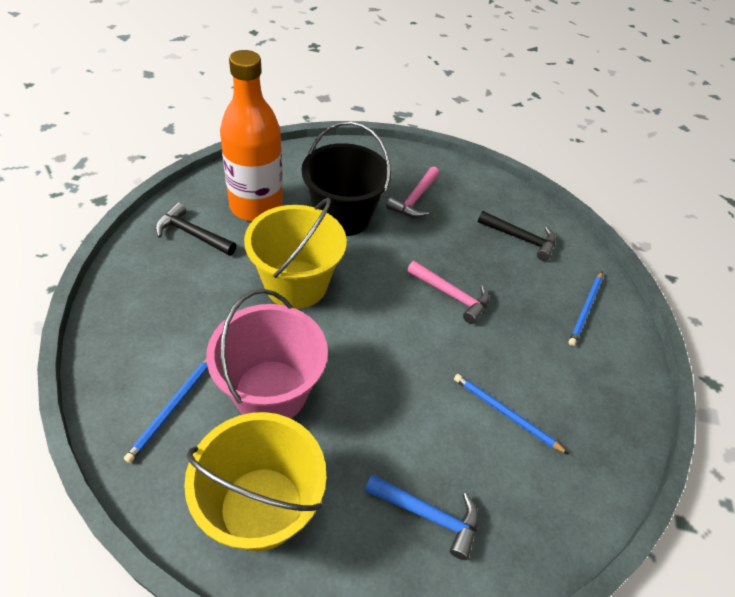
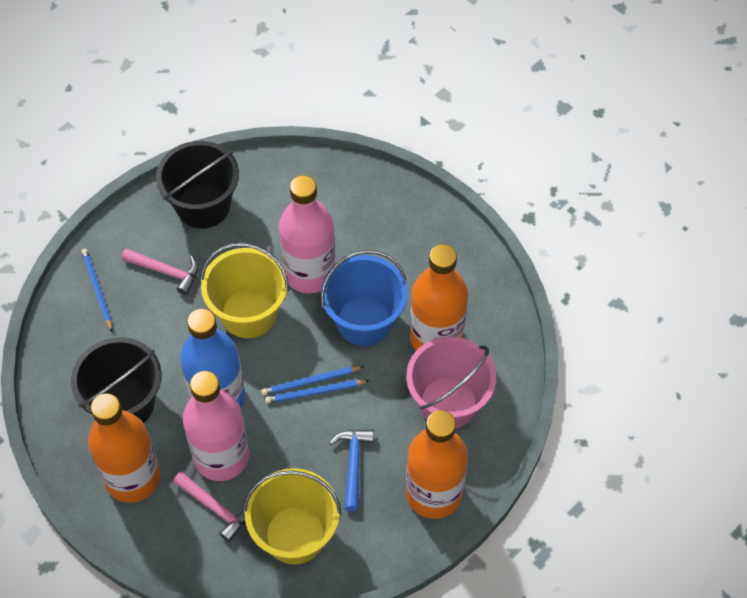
black bucket: 1 -> 2
black hammer: 2 -> 0
blue bottle: 0 -> 1
blue bucket: 0 -> 1
orange bottle: 1 -> 3
pink bottle: 0 -> 2

